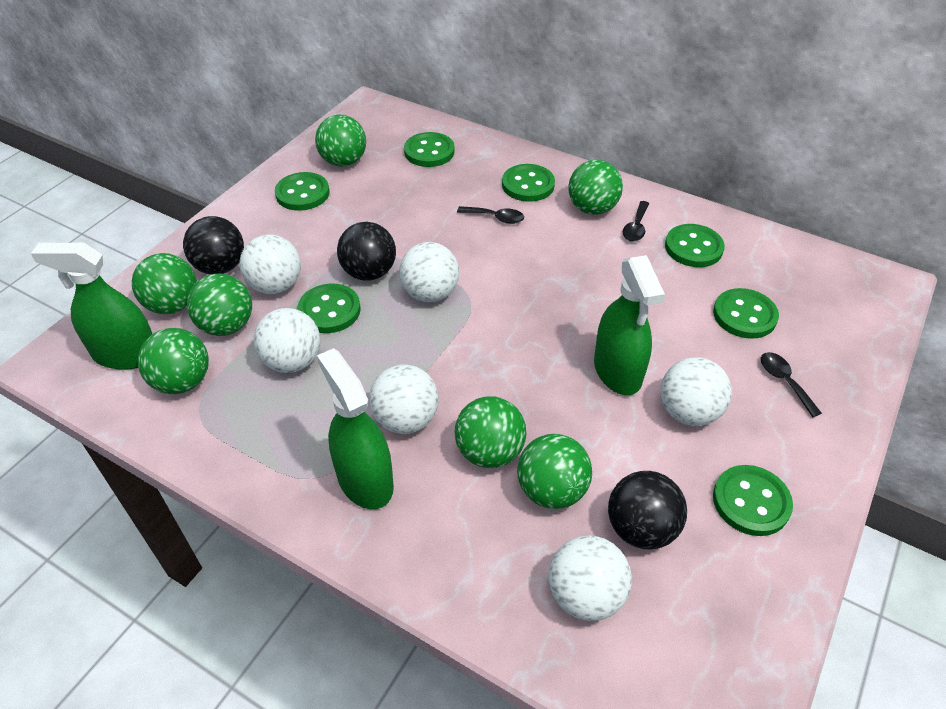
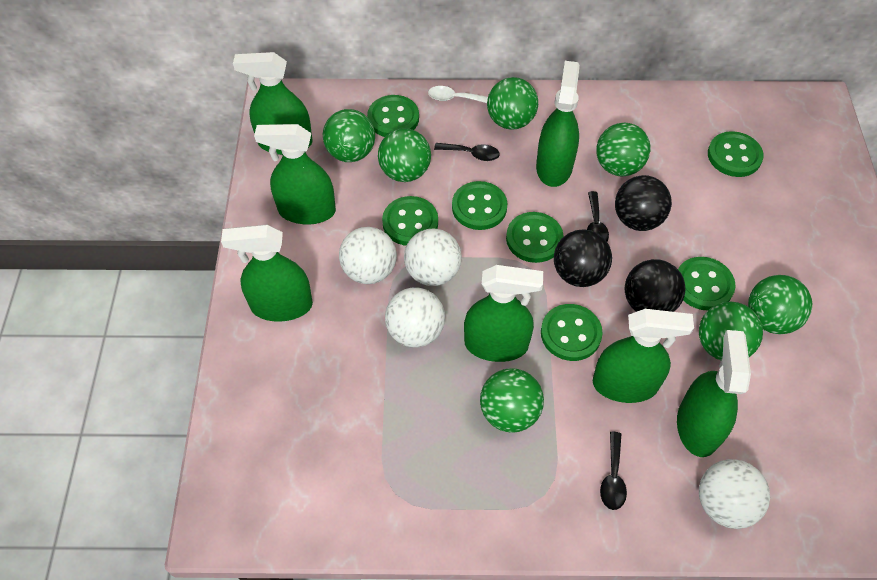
green spray bottle: 3 -> 7
white ball: 6 -> 4
white spoon: 0 -> 1

